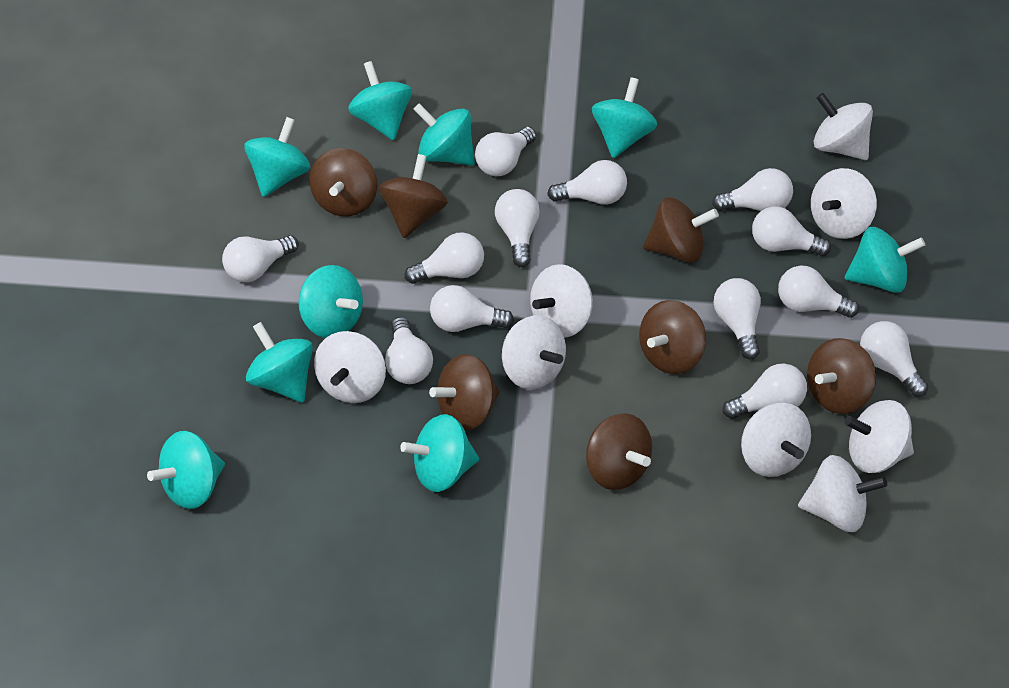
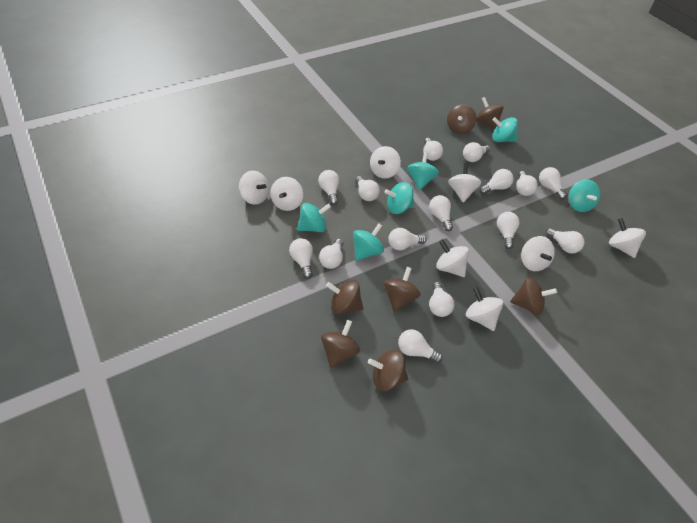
turquoise spinning top: 9 -> 6
white light bulb: 13 -> 15

